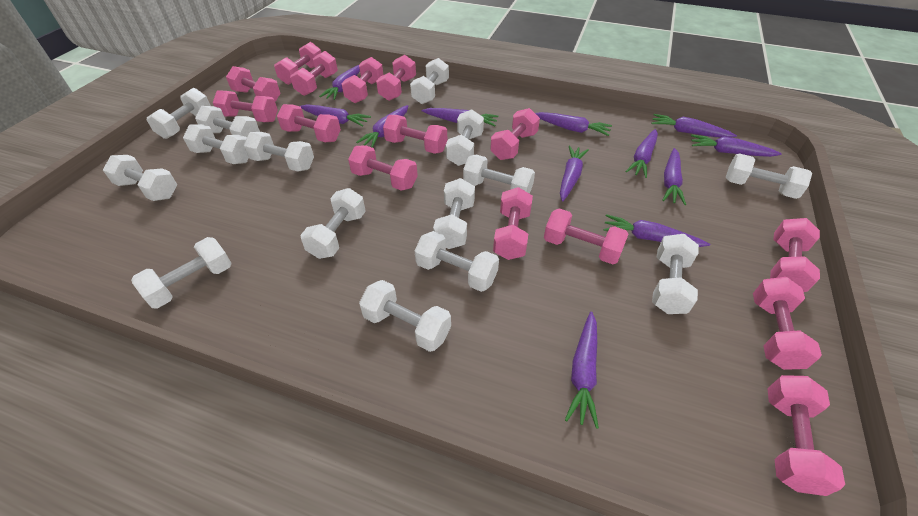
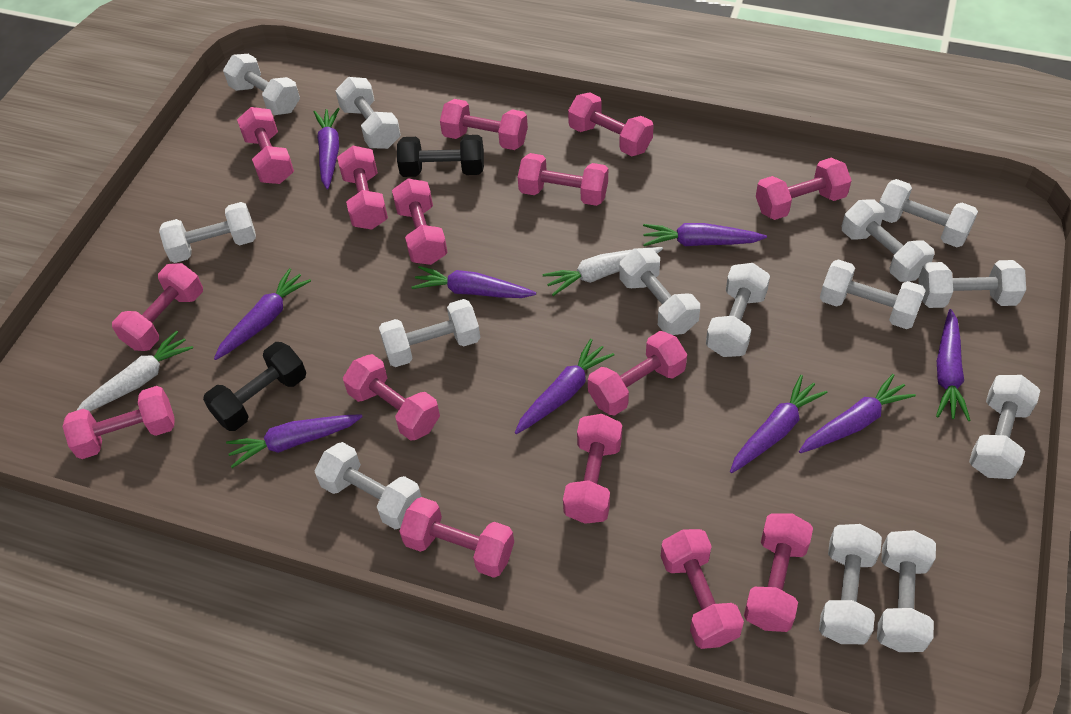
black dumbbell: 0 -> 2
purple carrot: 12 -> 9
white carrot: 0 -> 2
white dumbbell: 15 -> 14

